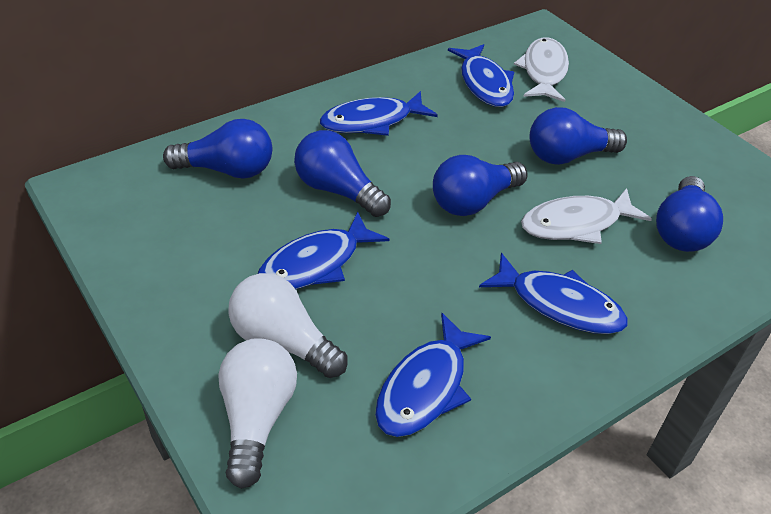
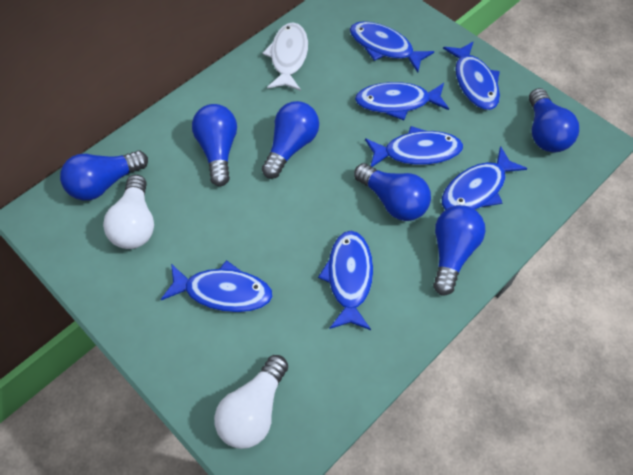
blue fish: 5 -> 7
blue light bulb: 5 -> 6
white fish: 2 -> 1

